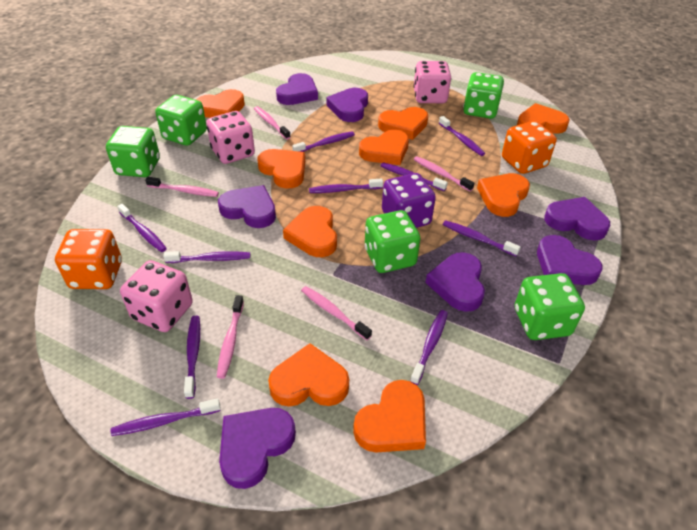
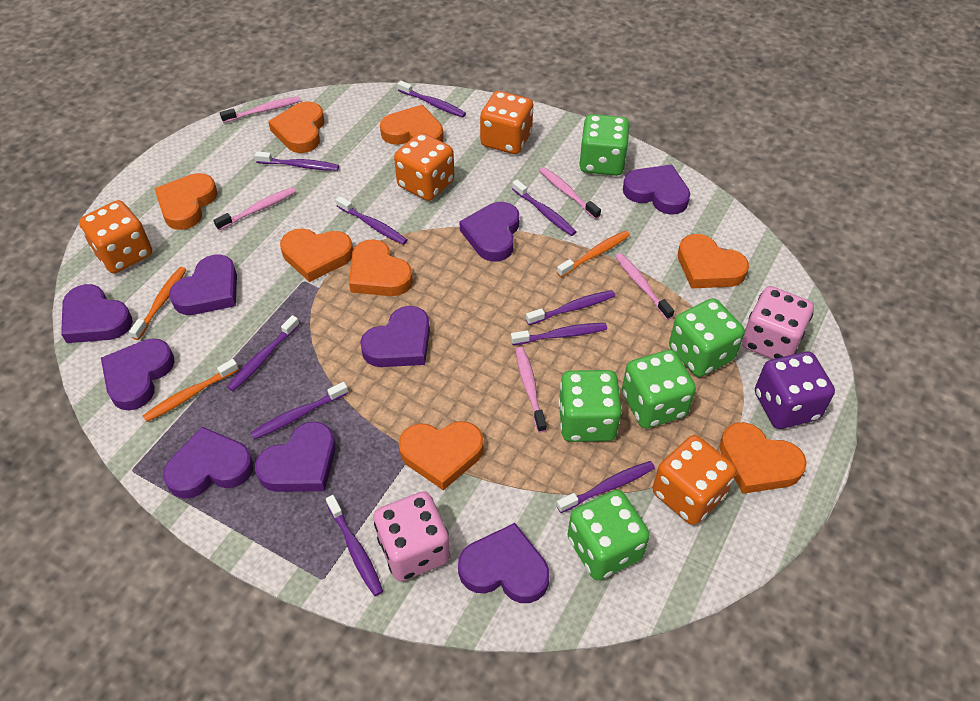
orange dice: 2 -> 4
orange heart: 9 -> 8
orange toothbrush: 0 -> 3
pink dice: 3 -> 2
purple heart: 7 -> 9

